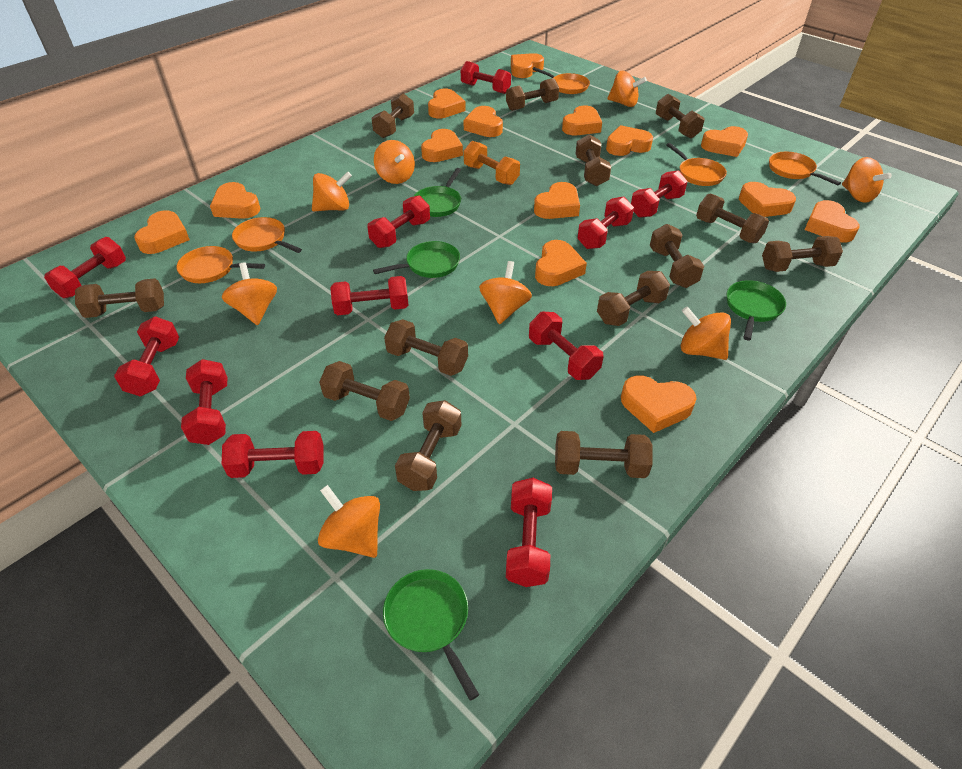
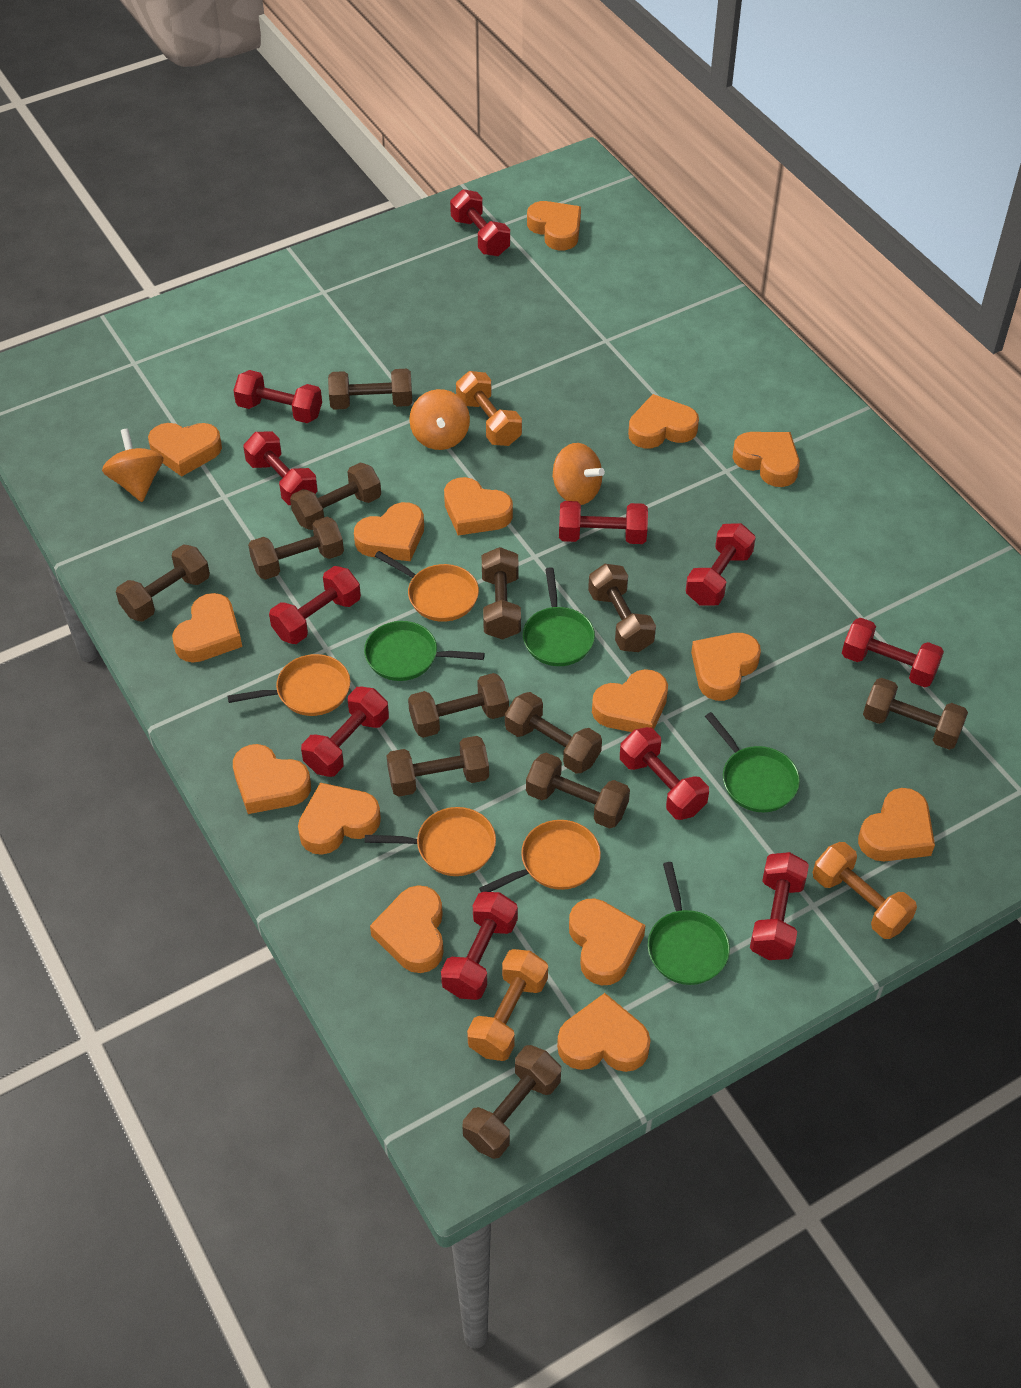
brown dumbbell: 13 -> 12
orange dumbbell: 1 -> 3
orange heart: 14 -> 15
orange pan: 5 -> 4
orange spinning top: 8 -> 3

